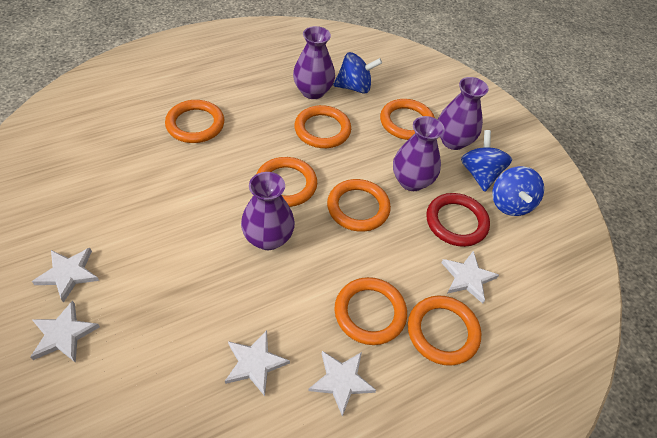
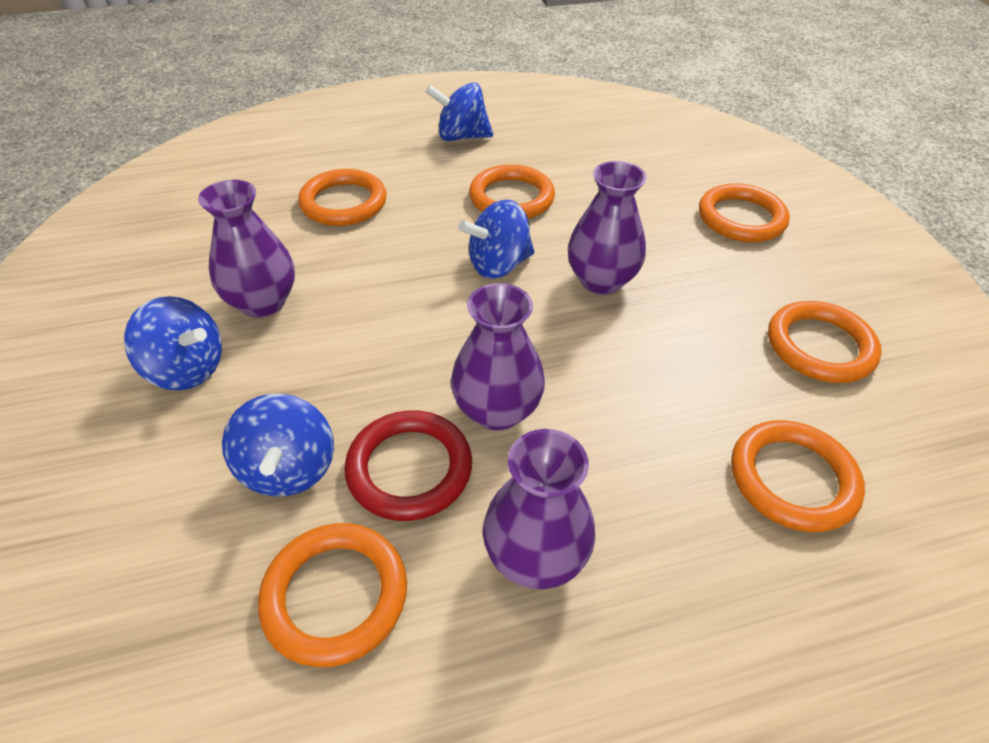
blue spinning top: 3 -> 4
orange ring: 7 -> 6
white star: 5 -> 0

